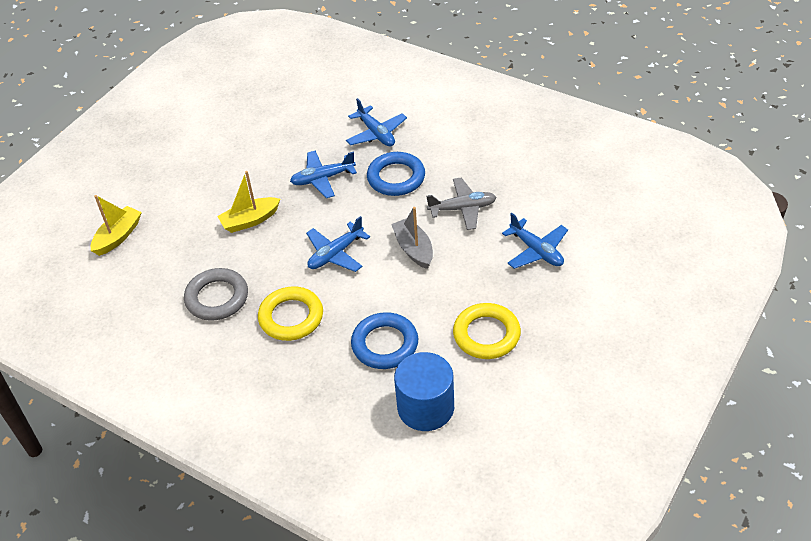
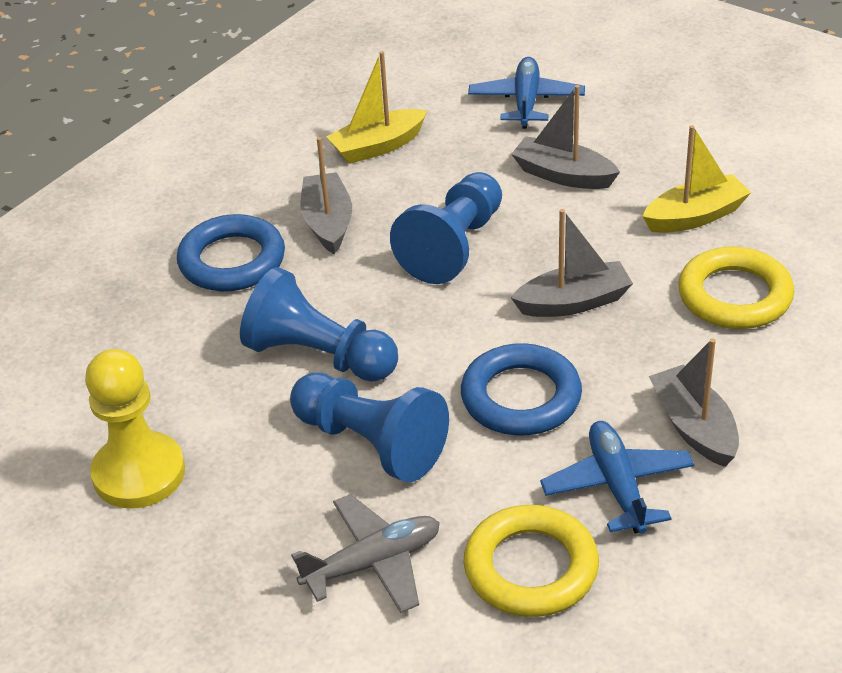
blue cylinder: 1 -> 0
blue pawn: 0 -> 3
blue plane: 4 -> 2
grey boat: 1 -> 4
grey ring: 1 -> 0
yellow pawn: 0 -> 1

